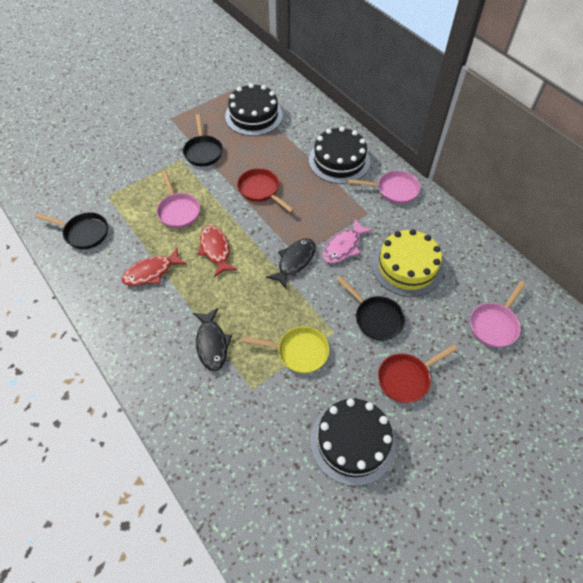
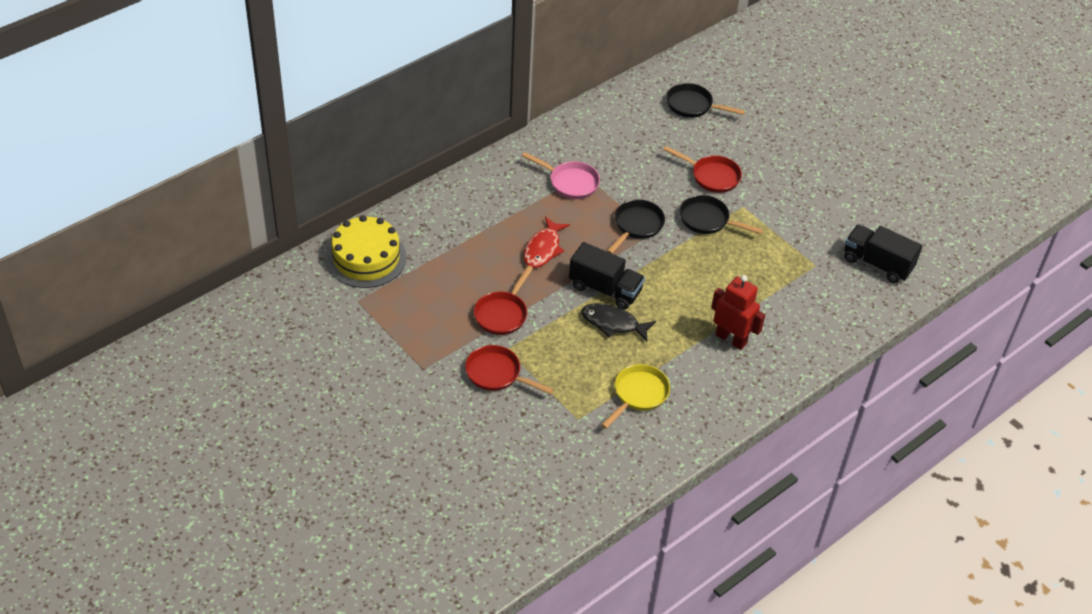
black cake: 3 -> 0
black fish: 2 -> 1
black truck: 0 -> 2
pink fish: 1 -> 0
pink pan: 3 -> 1
red fish: 2 -> 1
red pan: 2 -> 3
red robot: 0 -> 1

